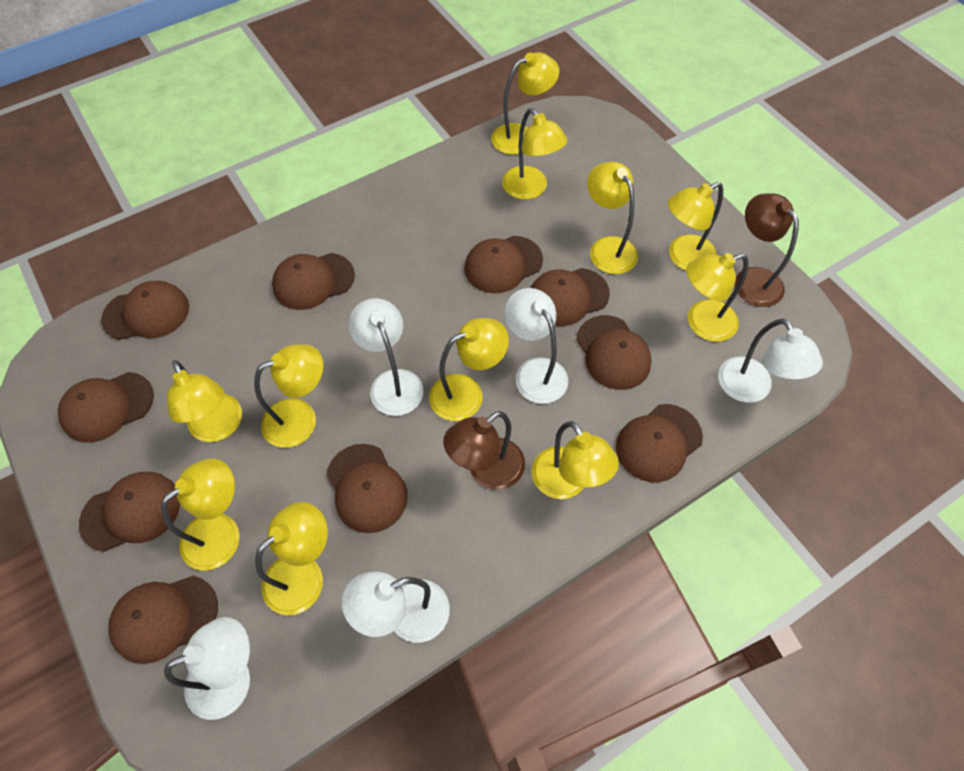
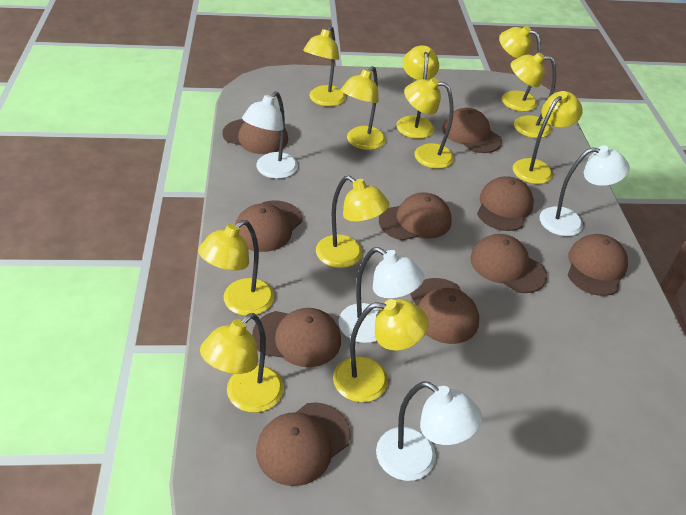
brown lamp: 2 -> 0
white lamp: 5 -> 4

